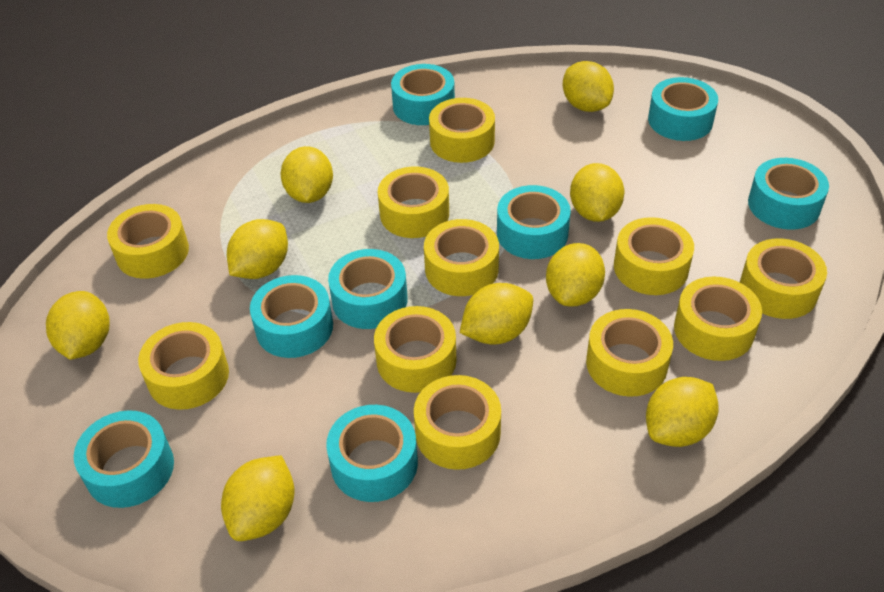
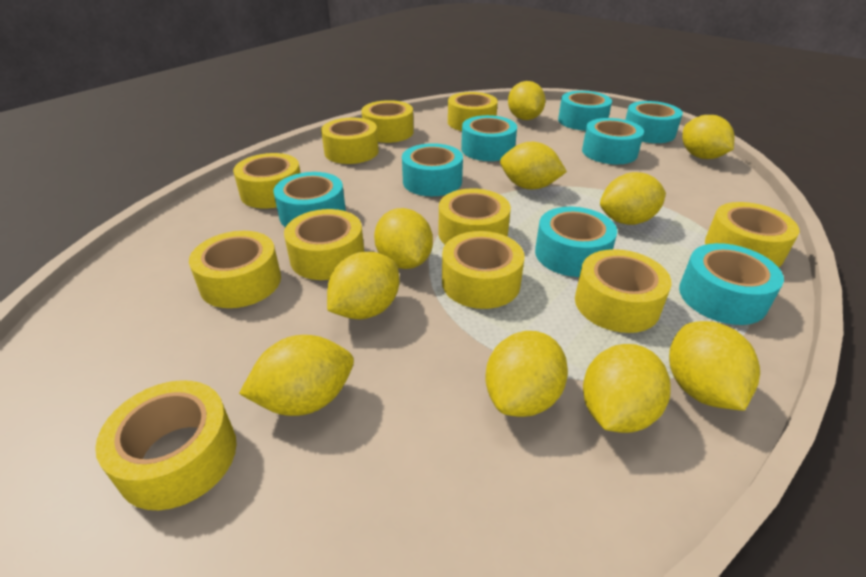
yellow lemon: 9 -> 10

